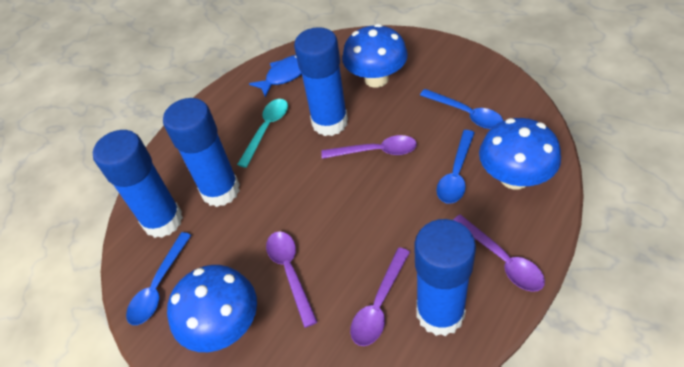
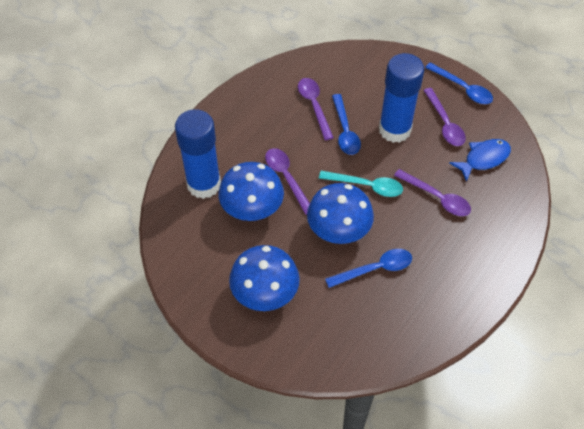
blue glue stick: 4 -> 2

